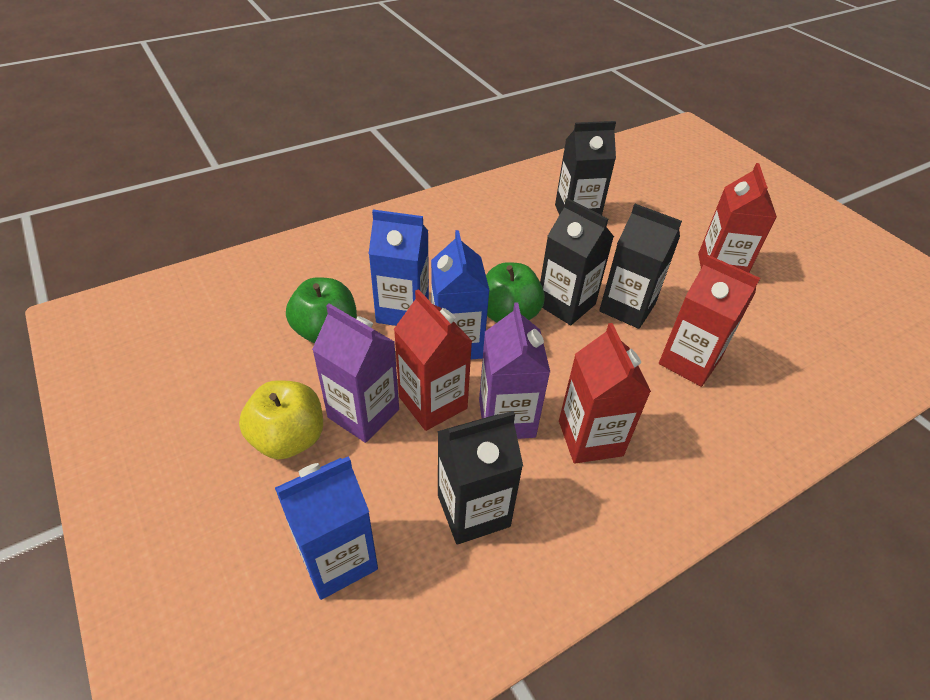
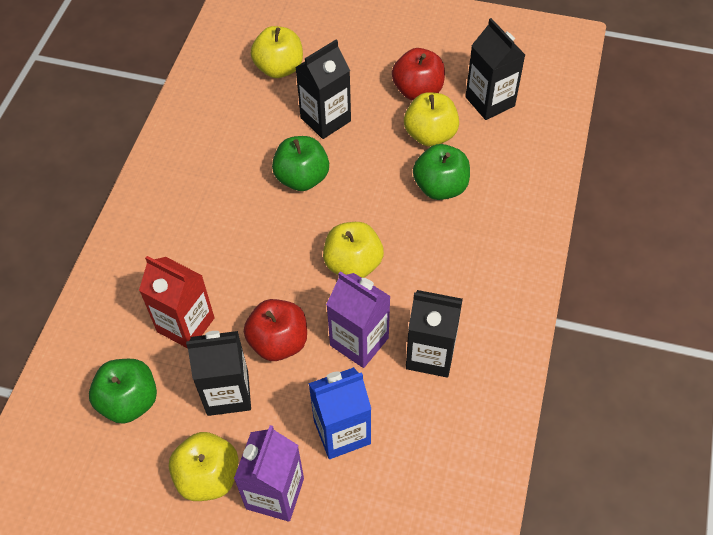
blue carton: 3 -> 1
green apple: 2 -> 3
red apple: 0 -> 2
red carton: 4 -> 1
yellow apple: 1 -> 4

